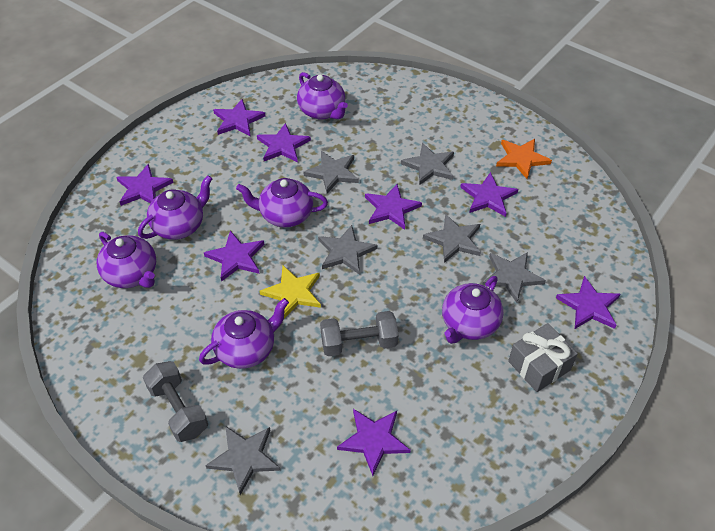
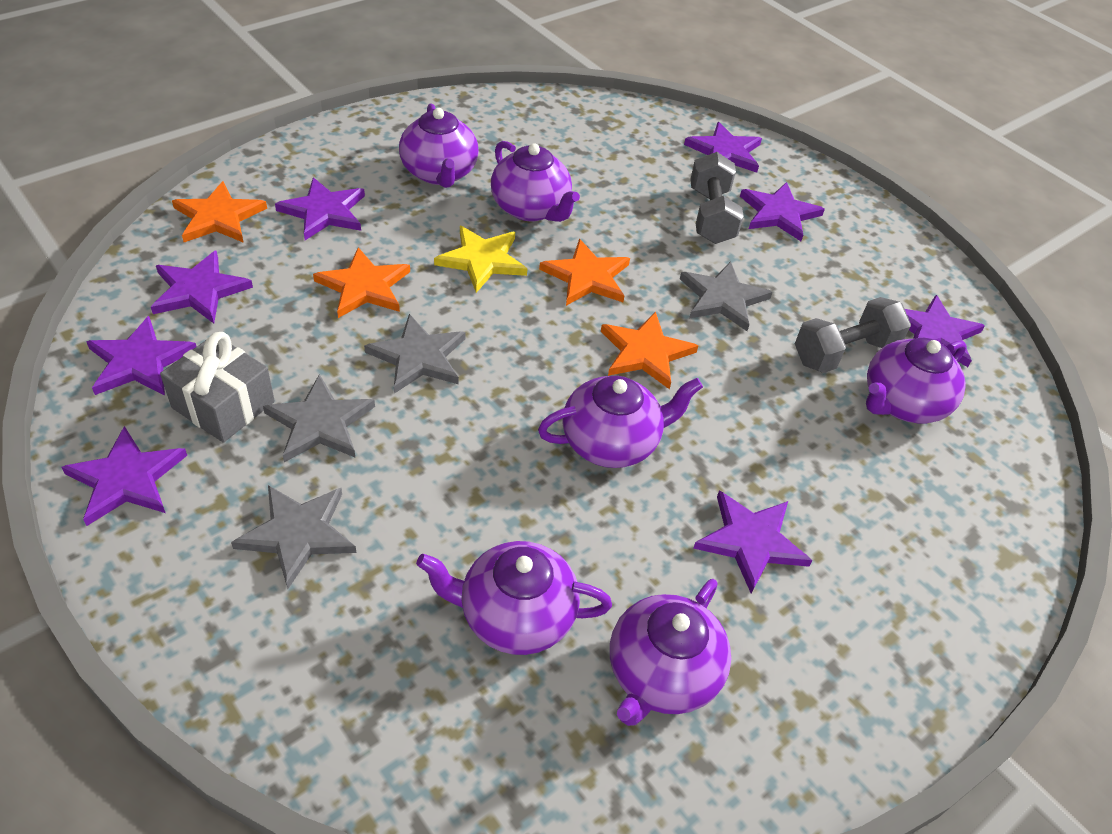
grey star: 6 -> 4
orange star: 1 -> 4

